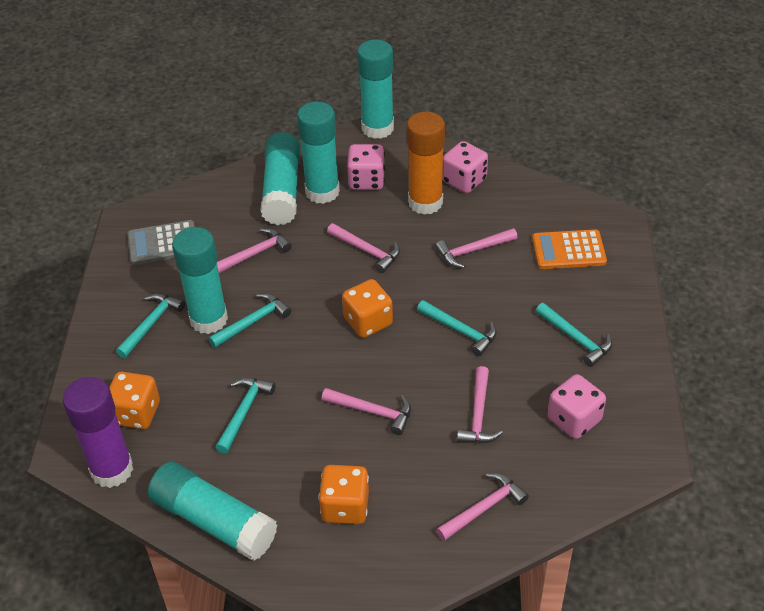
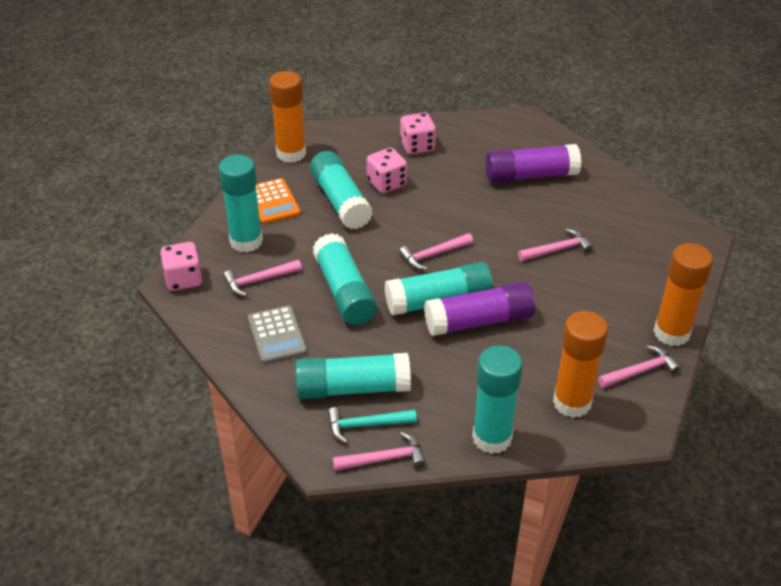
orange dice: 3 -> 0
orange glue stick: 1 -> 3
pink hammer: 6 -> 5
purple glue stick: 1 -> 2
turquoise glue stick: 5 -> 6
turquoise hammer: 5 -> 1

